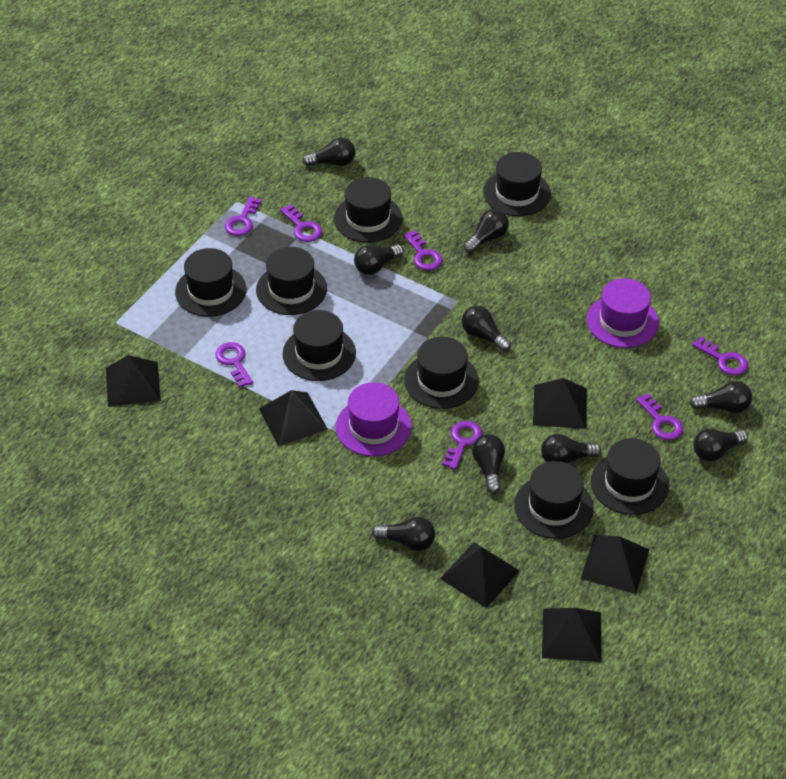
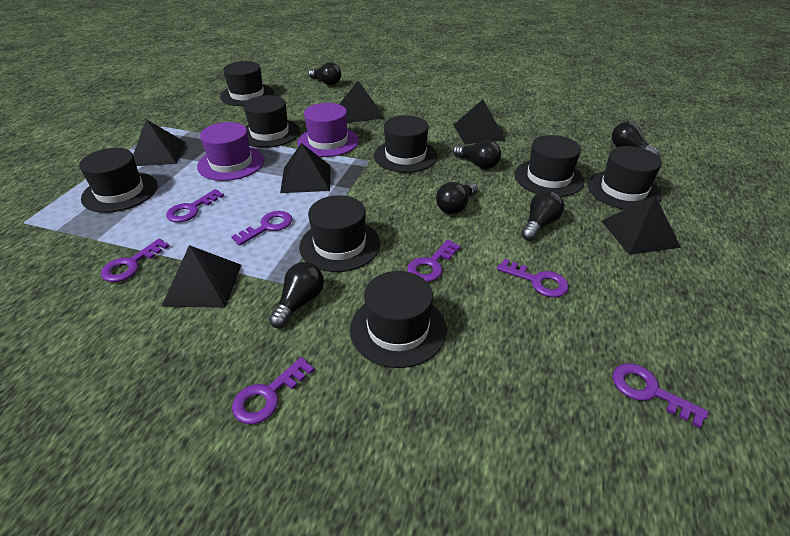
black light bulb: 9 -> 6

